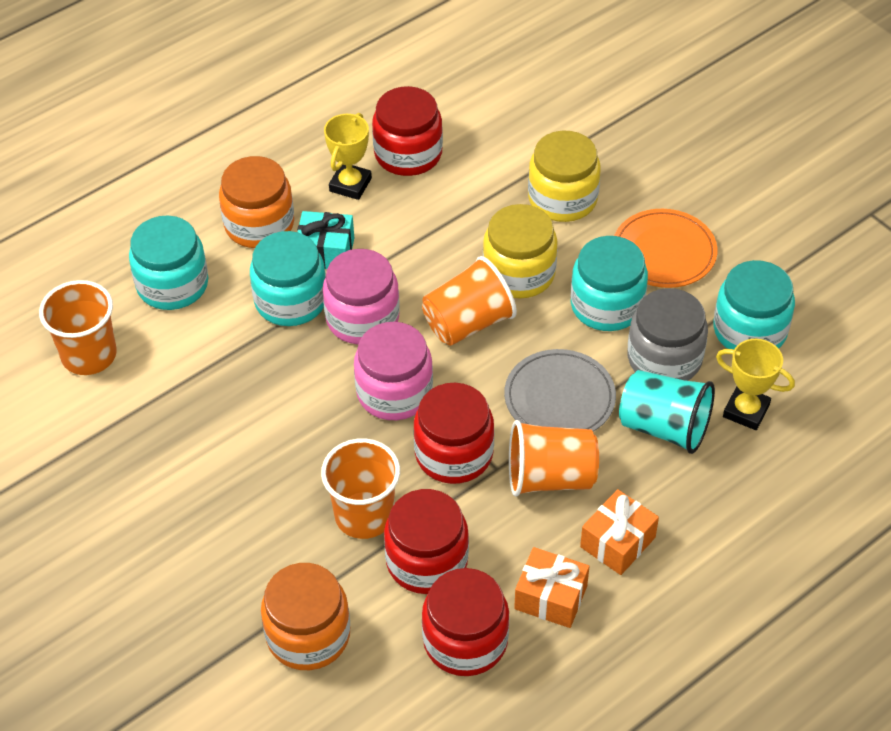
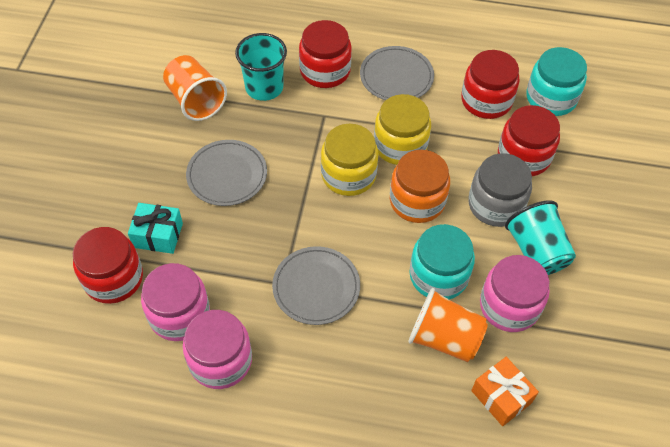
grey plate: 1 -> 3
orange cup: 4 -> 2
orange gift: 2 -> 1
orange jar: 2 -> 1
orange plate: 1 -> 0
pink jar: 2 -> 3
turquoise cup: 1 -> 2
turquoise jar: 4 -> 2
yellow trophy: 2 -> 0

